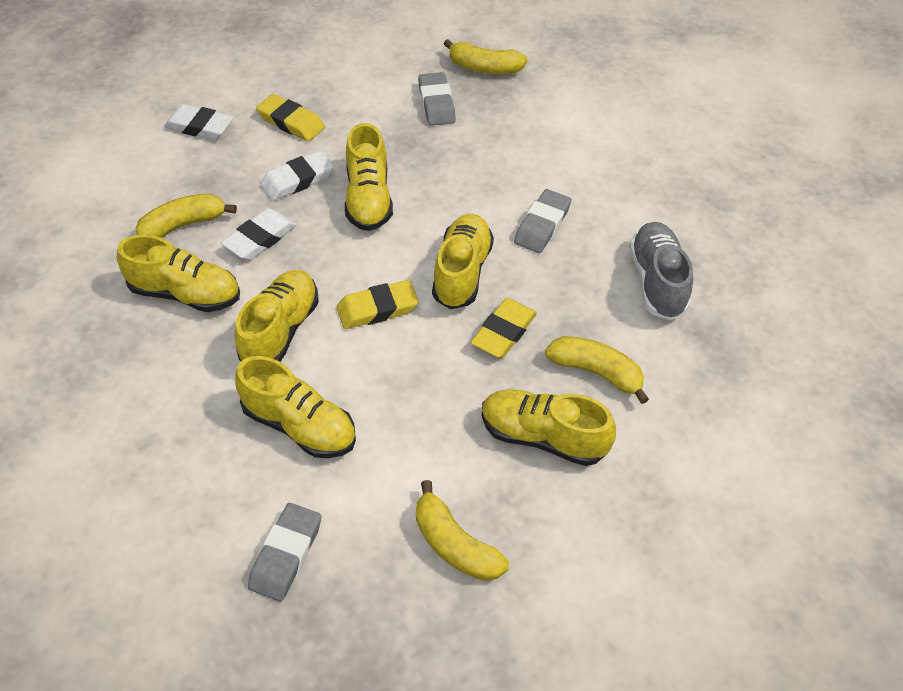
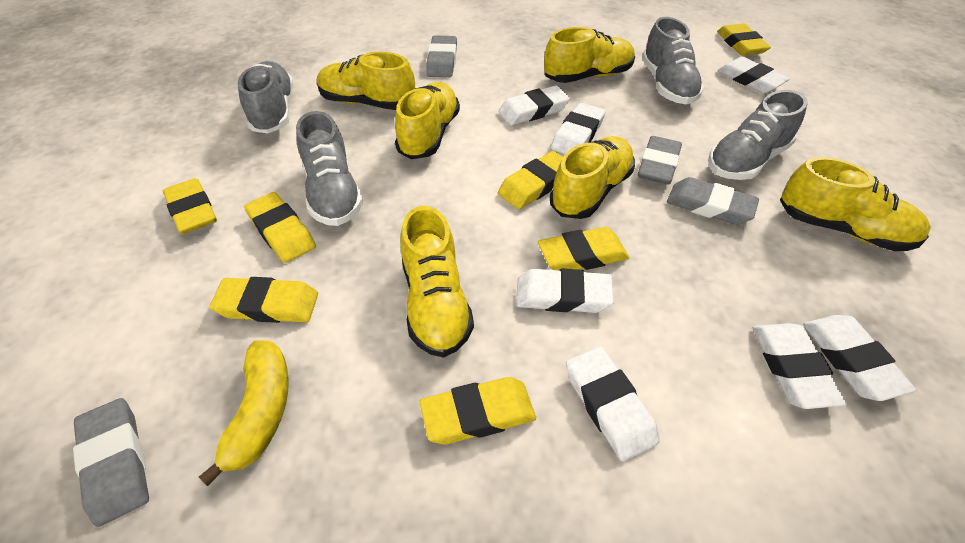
grey eraser: 3 -> 4
grey shoe: 1 -> 4
white eraser: 3 -> 7
yellow banana: 4 -> 1
yellow eraser: 3 -> 7

